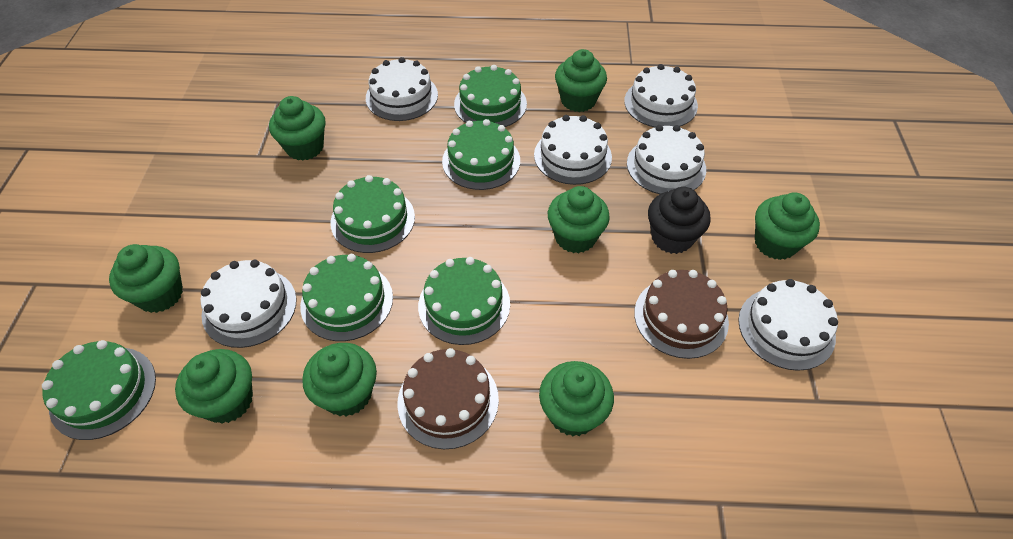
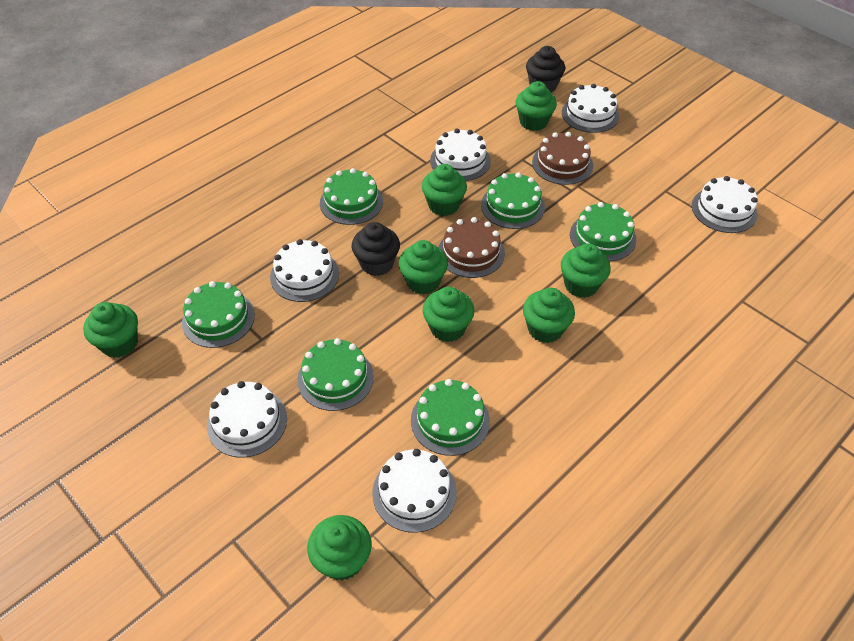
black cupcake: 1 -> 2

